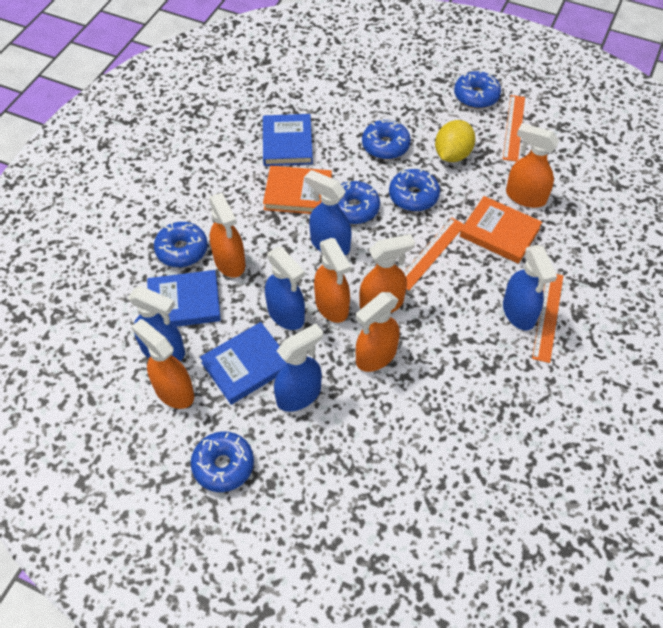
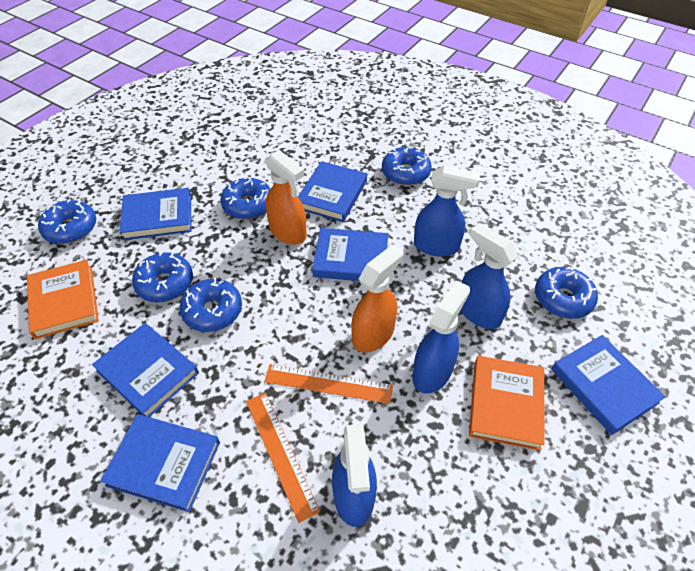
blue book: 3 -> 6
blue spray bottle: 5 -> 4
orange ruler: 3 -> 2
orange spray bottle: 6 -> 2
yellow lemon: 1 -> 0

